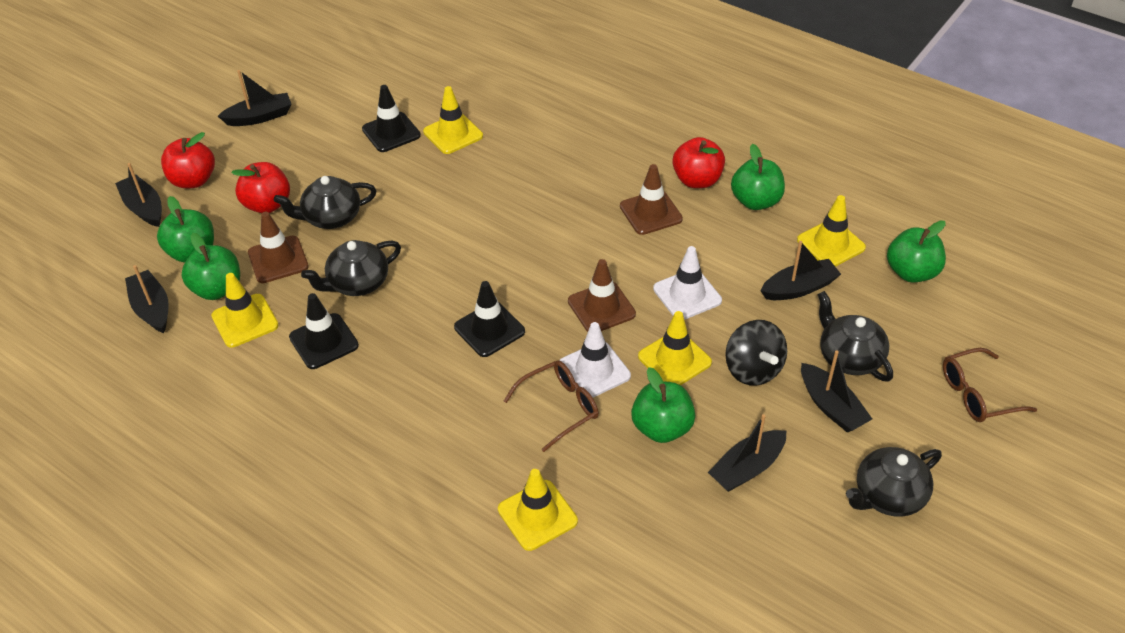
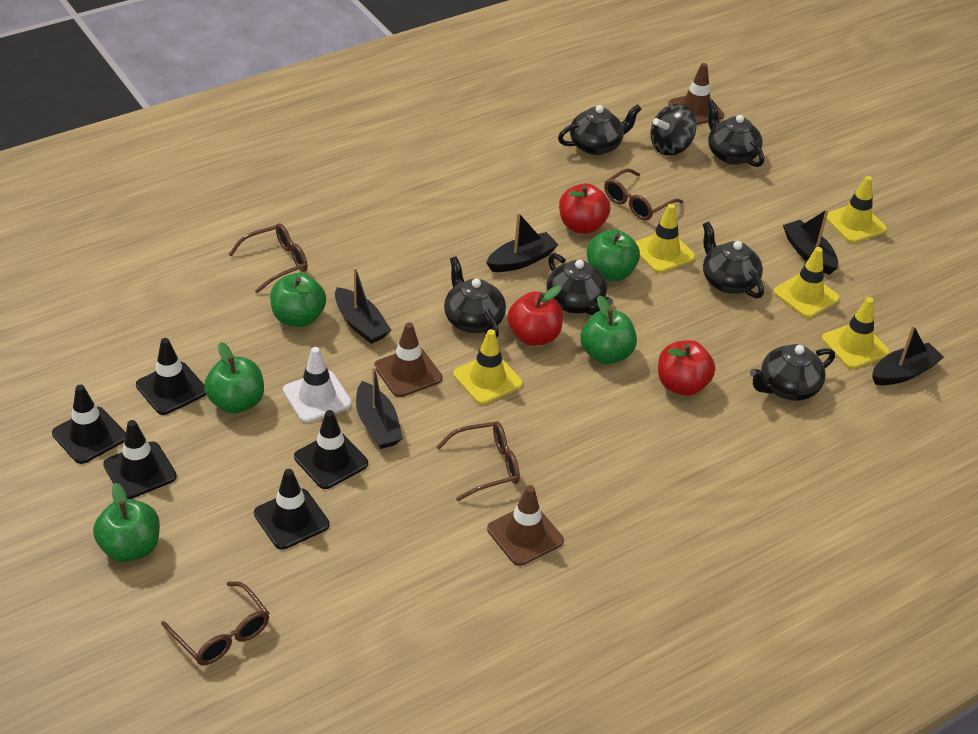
black boat: 6 -> 5
black teapot: 4 -> 6
black traffic cone: 3 -> 5
brown glasses: 2 -> 4
white traffic cone: 2 -> 1

